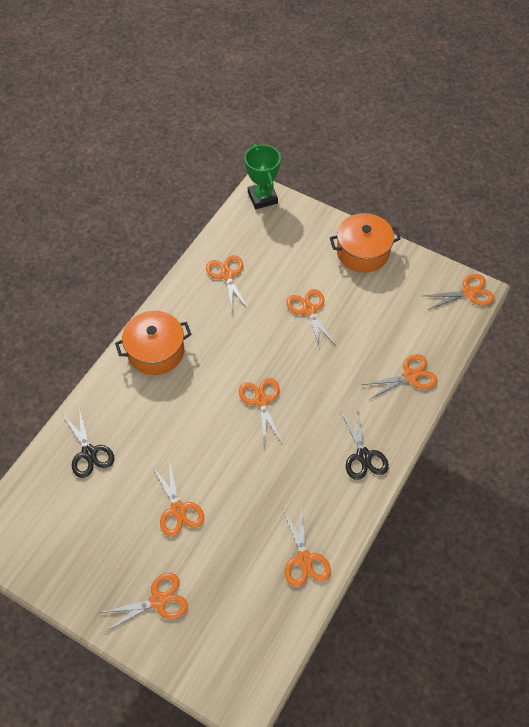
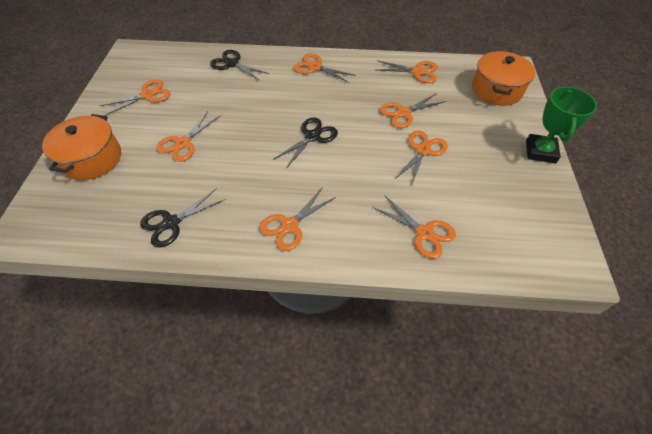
black scissors: 2 -> 3

